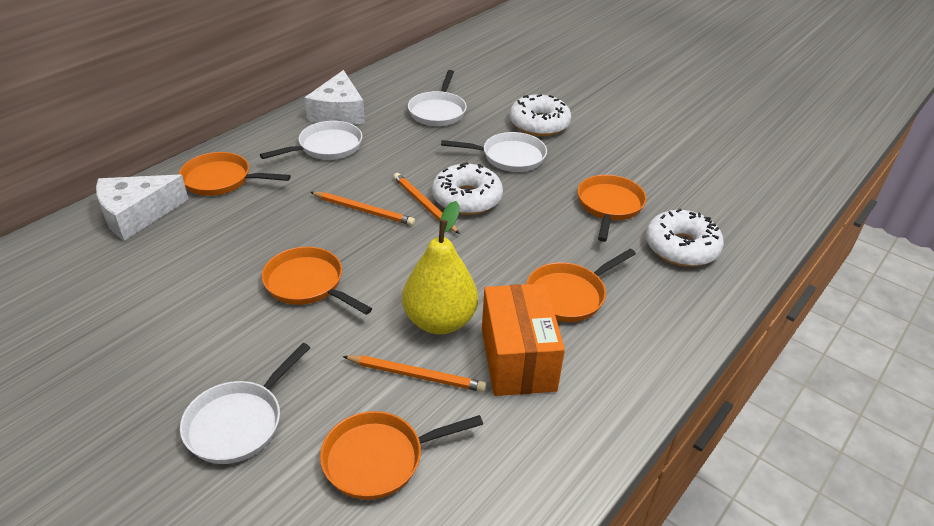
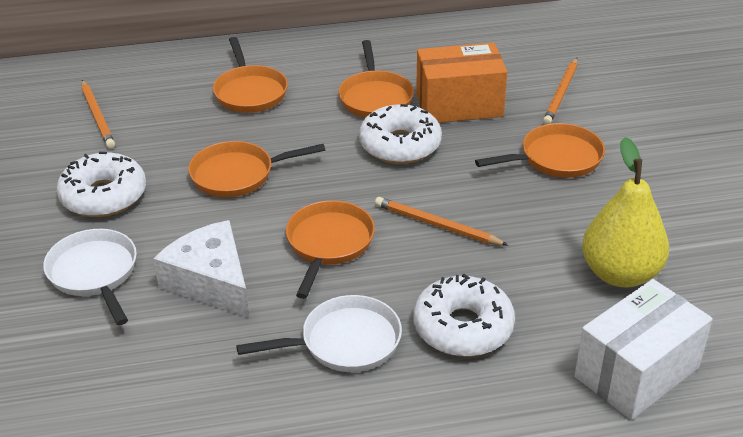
white box: 0 -> 1
white cheese: 2 -> 1
white pan: 4 -> 2

